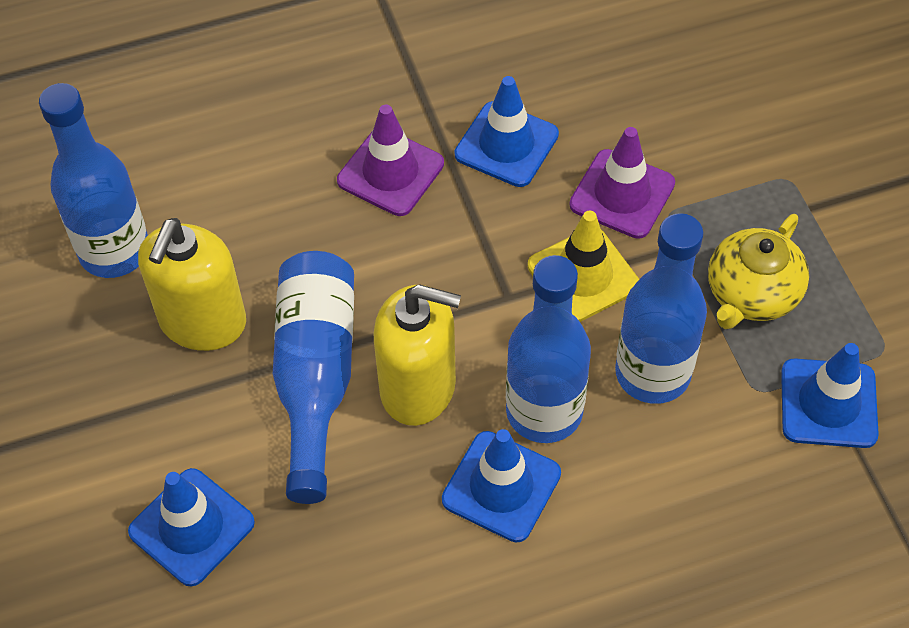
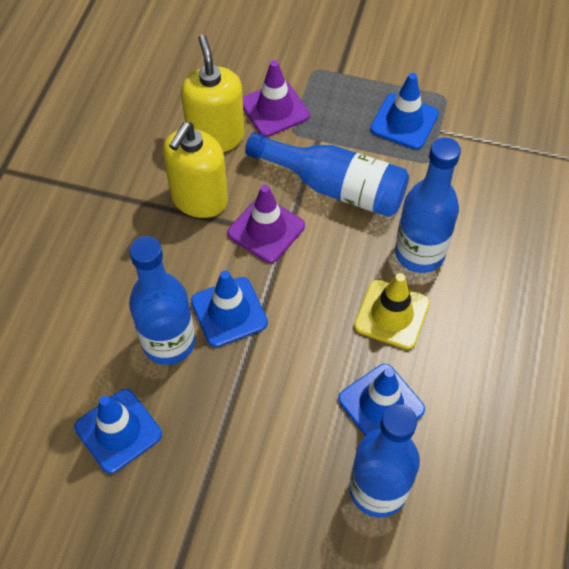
yellow teapot: 1 -> 0

